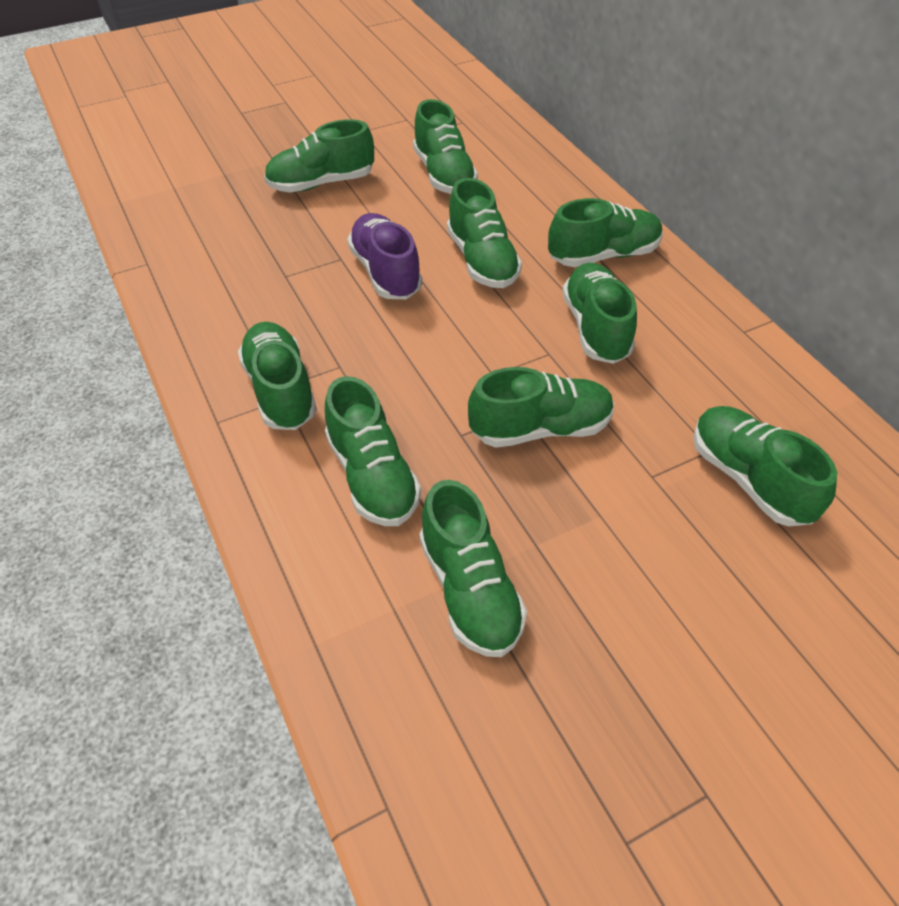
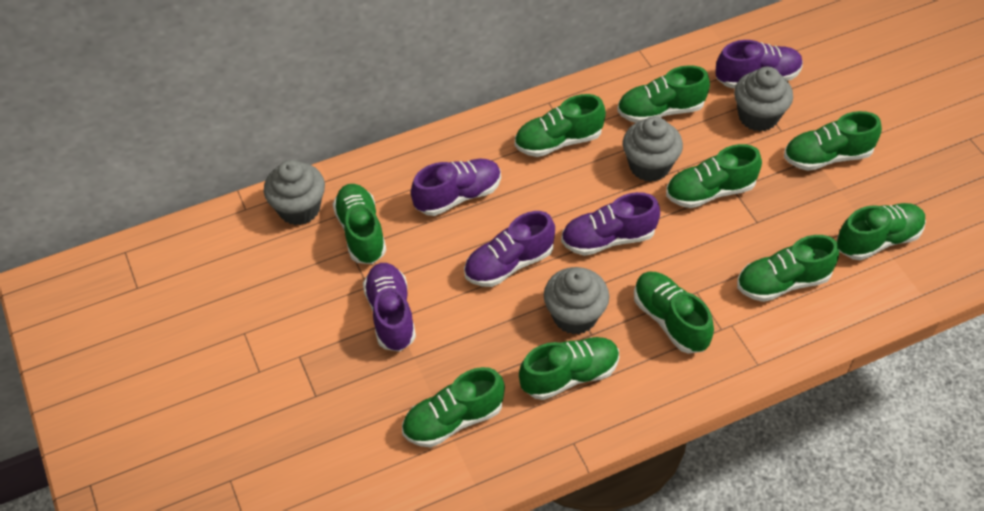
grey cupcake: 0 -> 4
purple shoe: 1 -> 5

